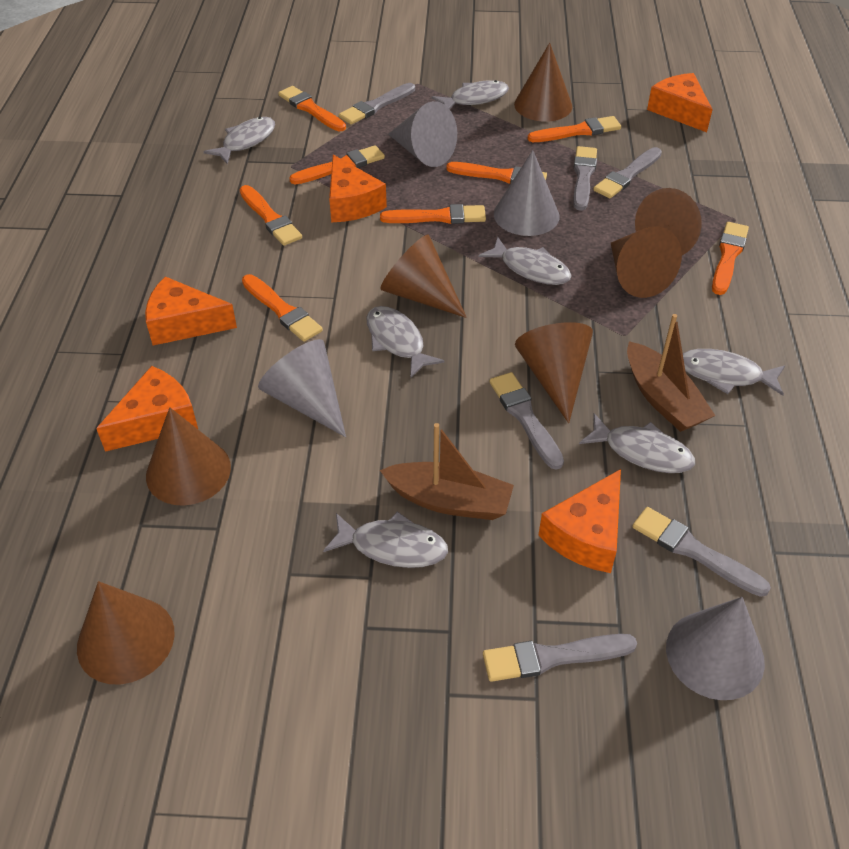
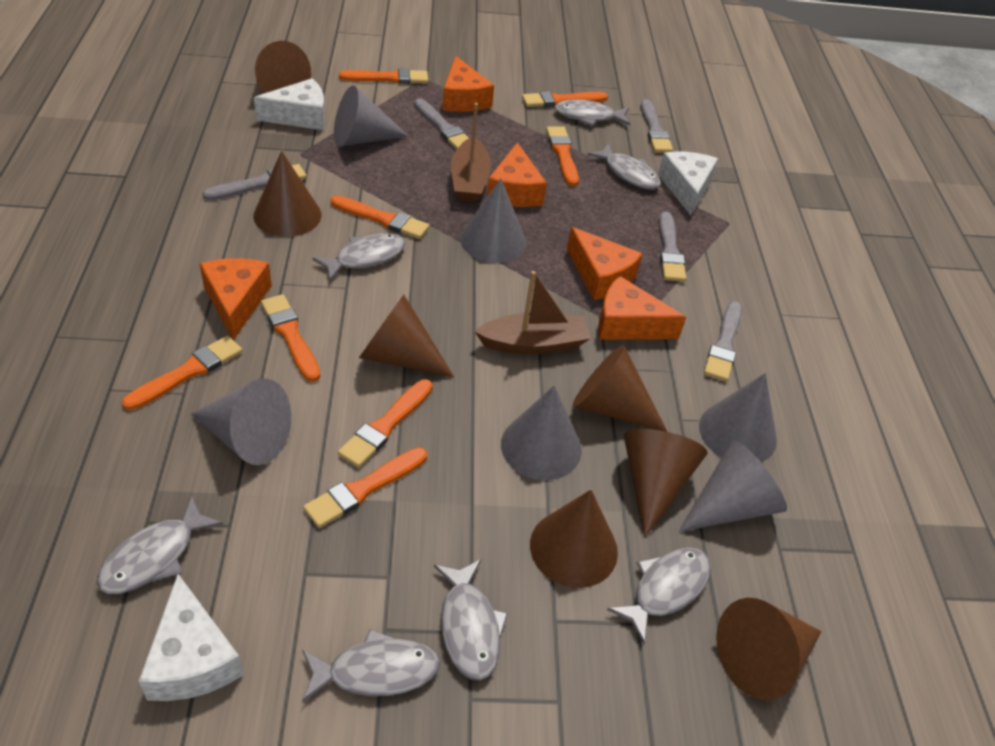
grey brush: 6 -> 5
grey cone: 4 -> 6
white cheese: 0 -> 3

